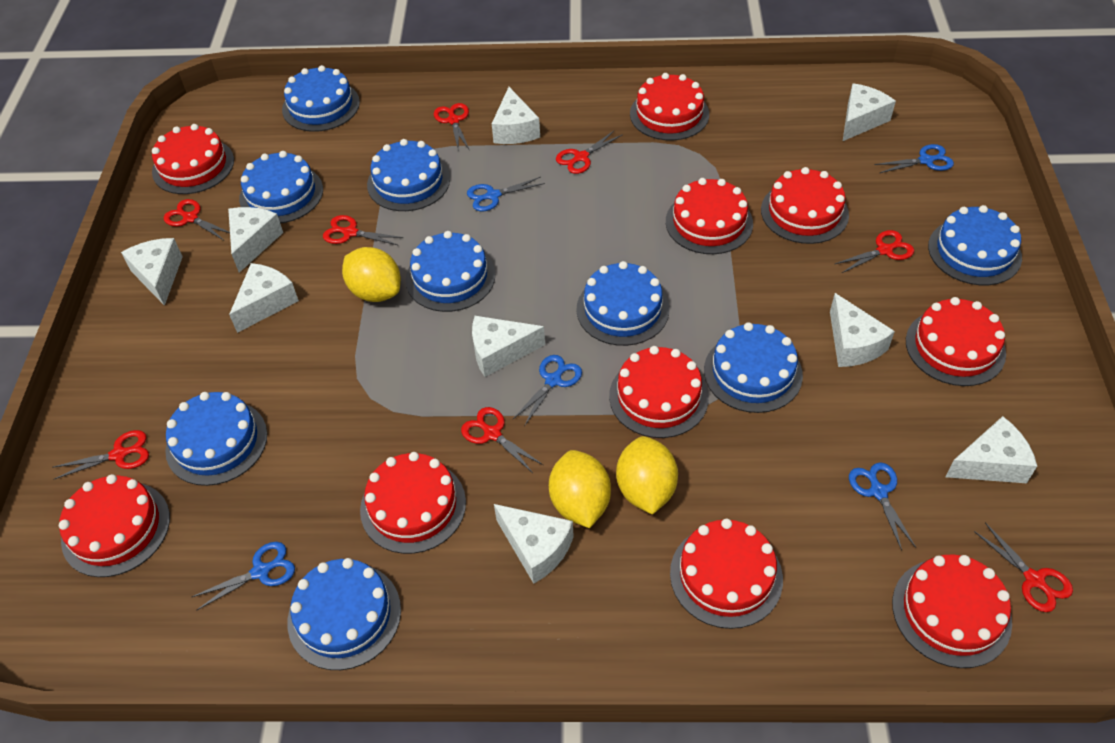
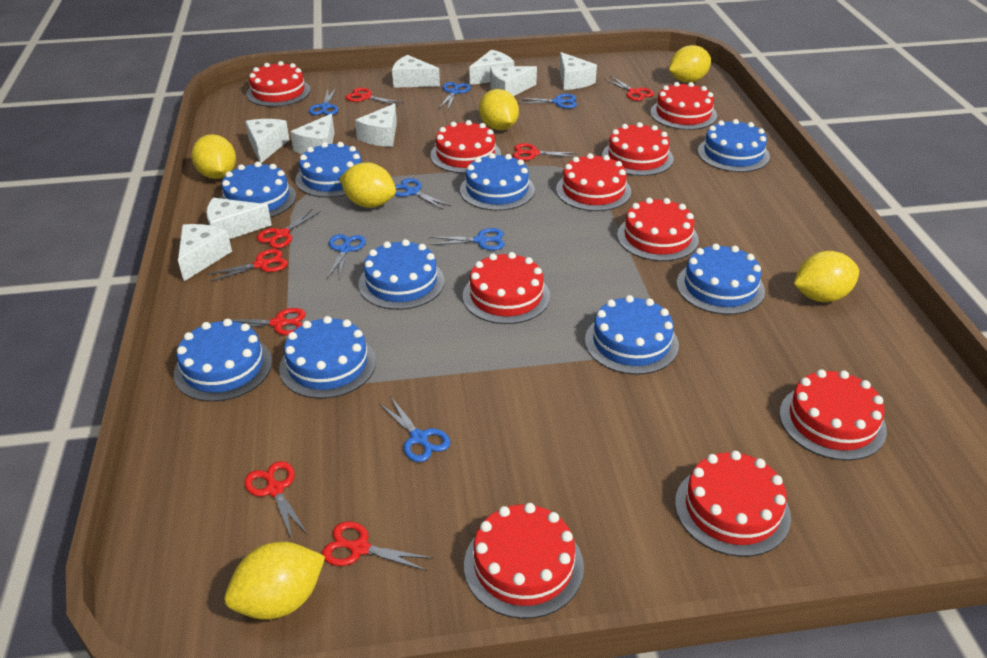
blue scissors: 5 -> 7
yellow lemon: 3 -> 6

